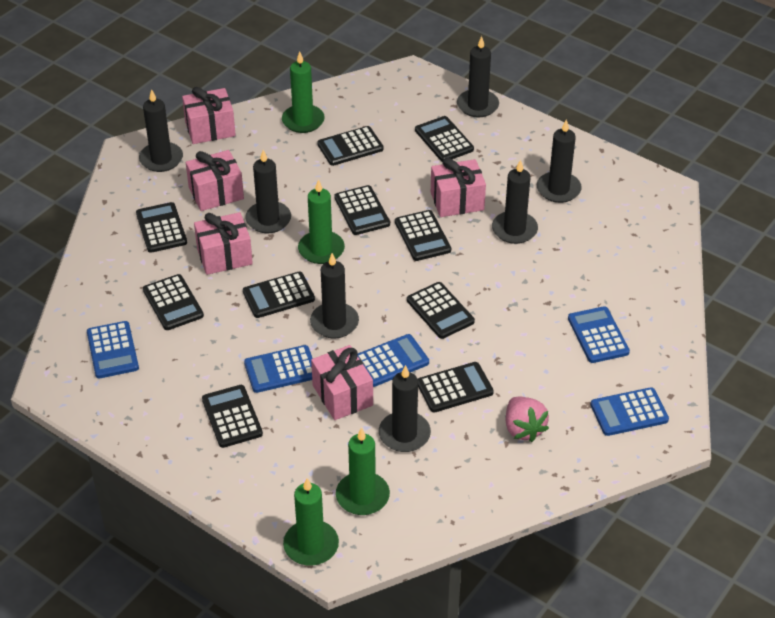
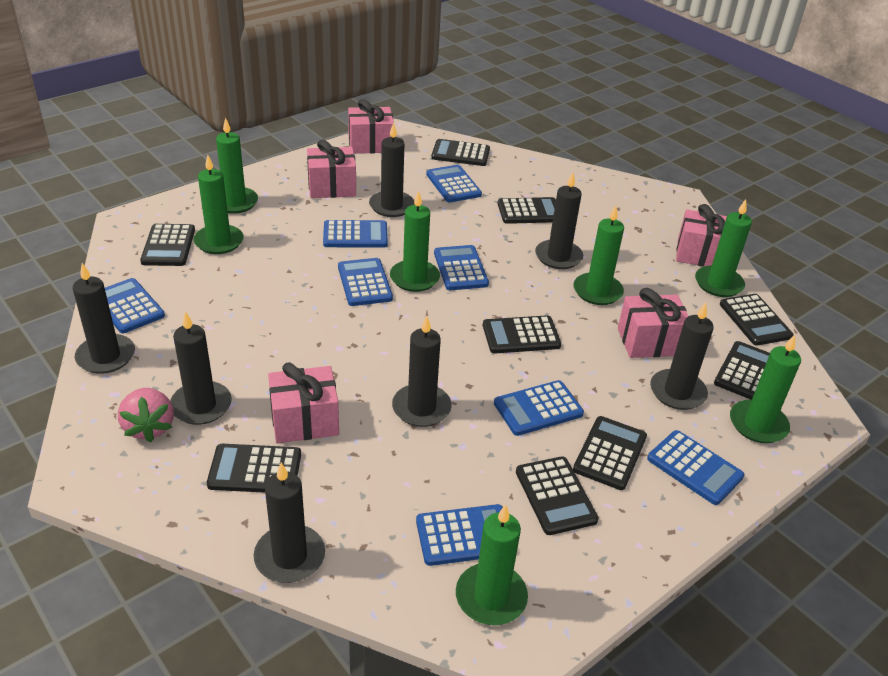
black calculator: 10 -> 9
blue calculator: 5 -> 8
green candle: 4 -> 7

